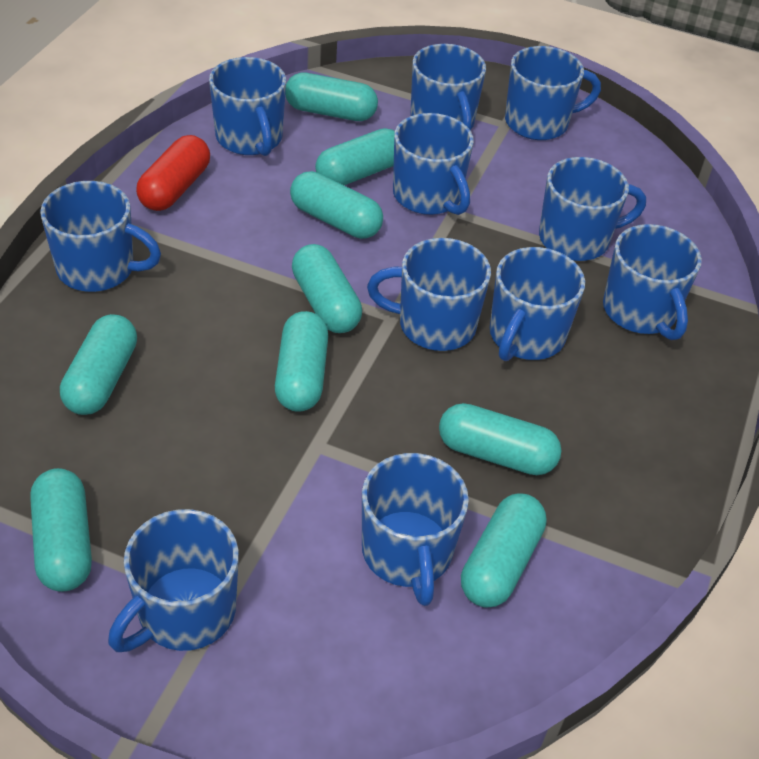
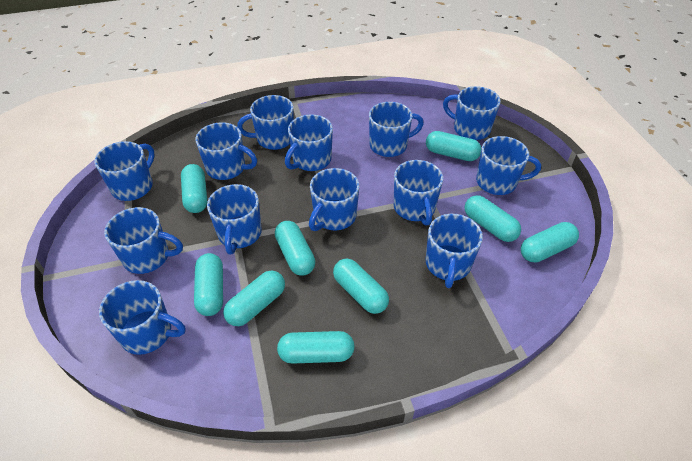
blue mug: 11 -> 13
red capsule: 1 -> 0

